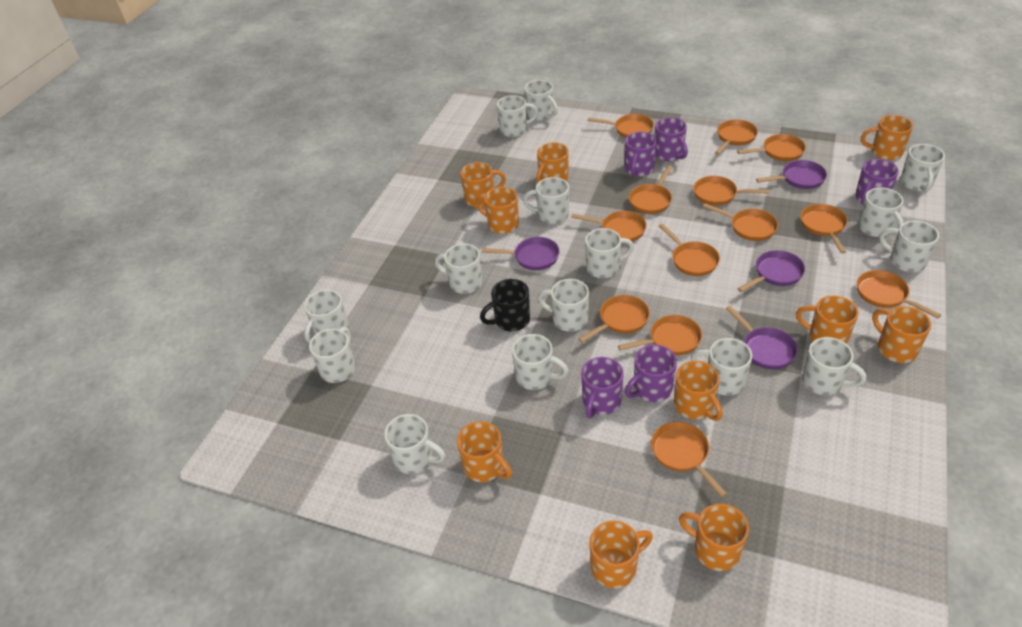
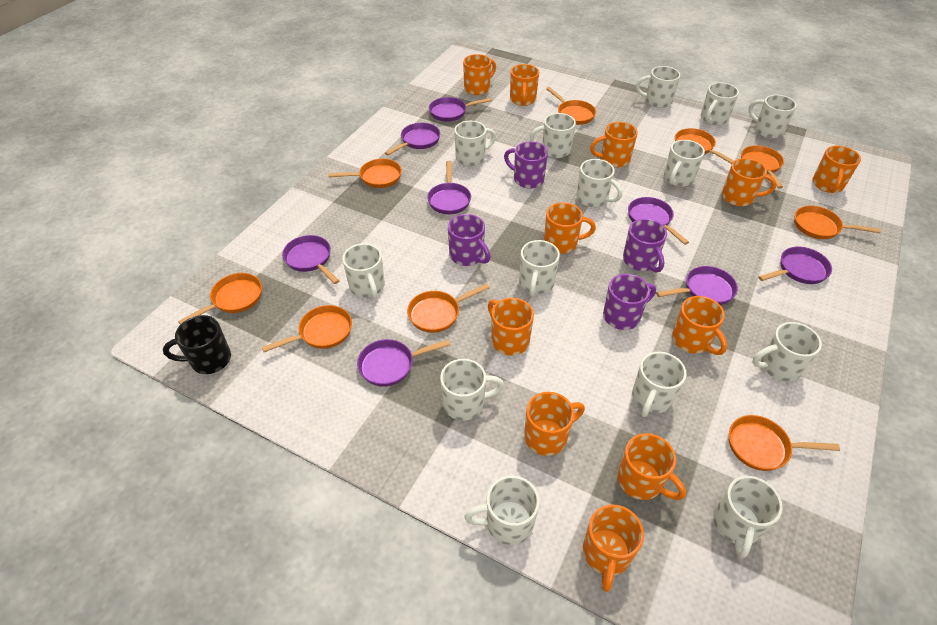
orange mug: 10 -> 11
orange pan: 13 -> 9
purple mug: 5 -> 4
purple pan: 4 -> 8
white mug: 15 -> 14

